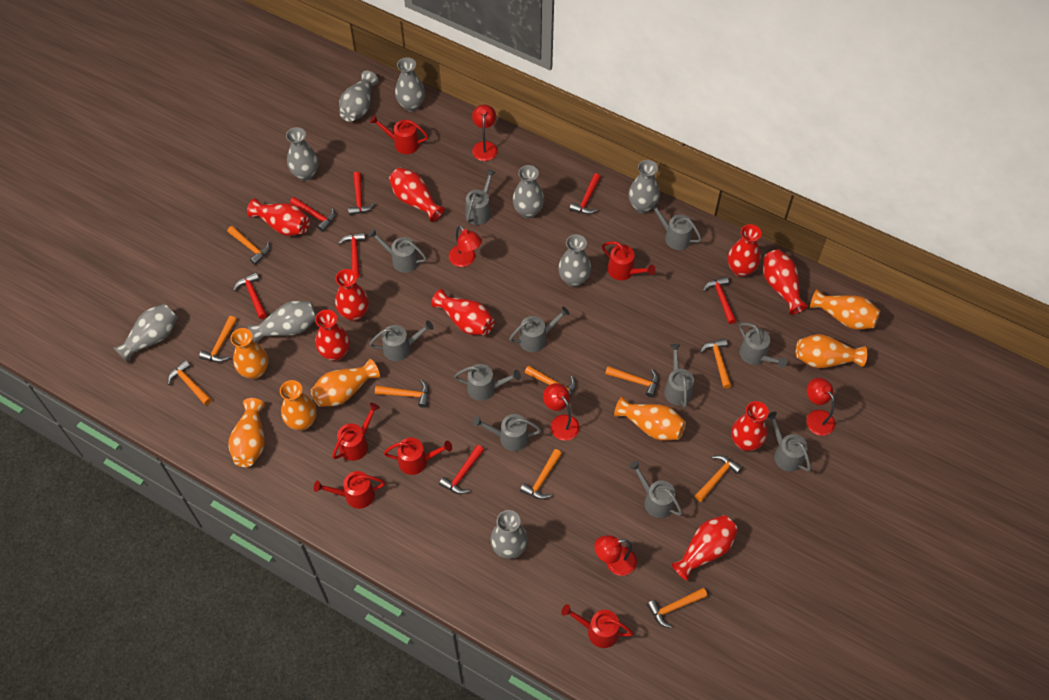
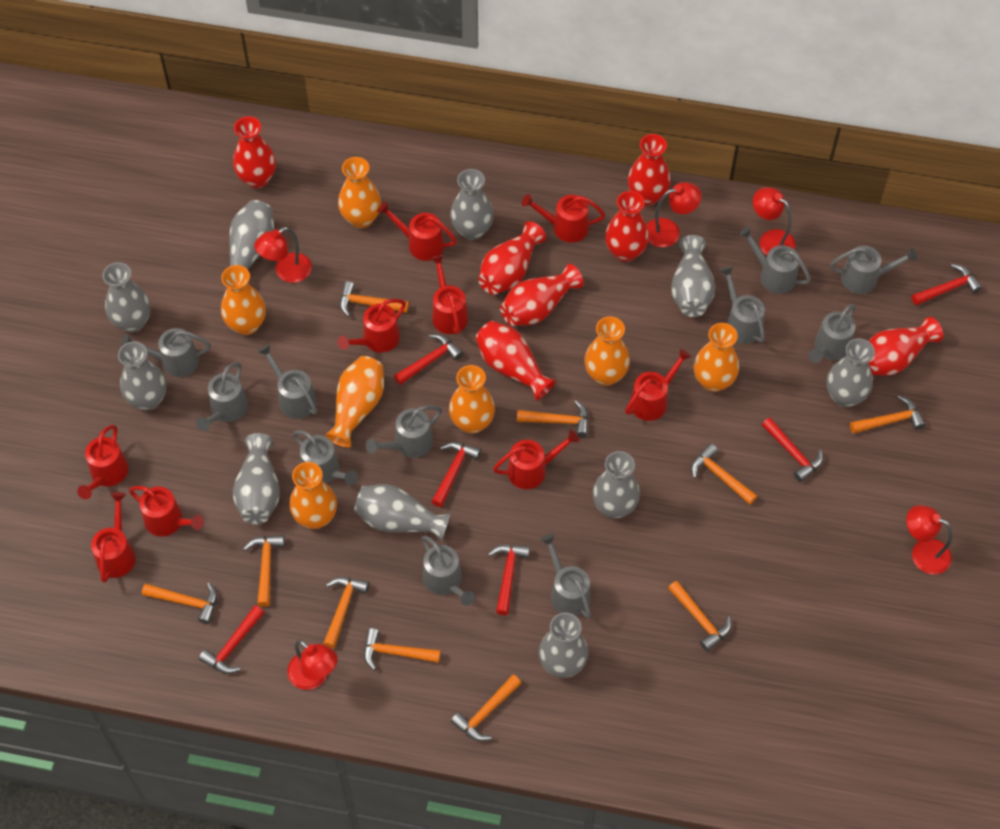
grey vase: 9 -> 10
red hammer: 7 -> 6
red vase: 9 -> 7
red watering can: 6 -> 9

